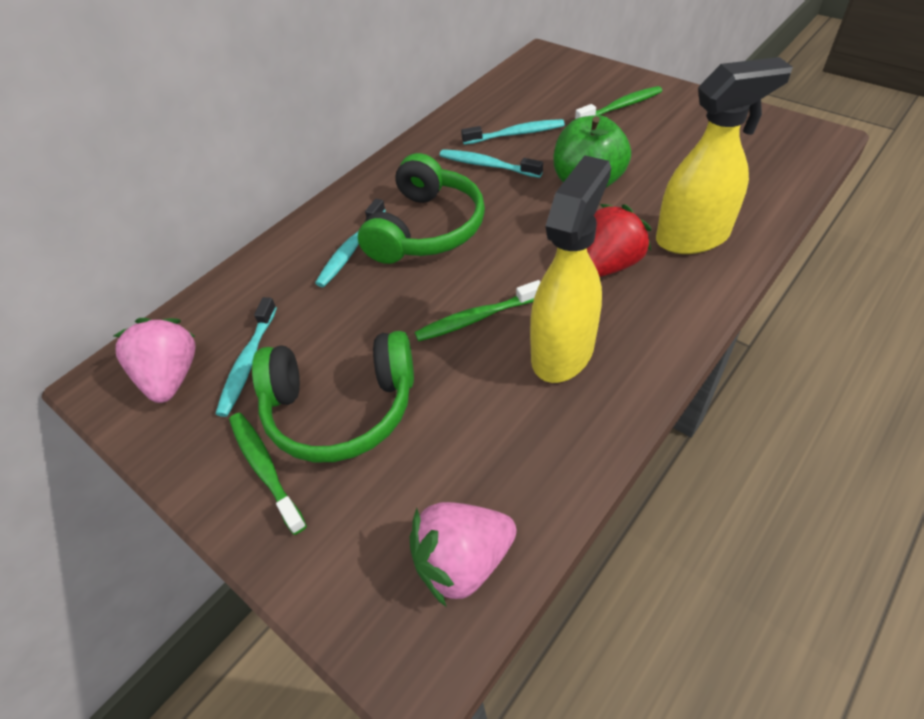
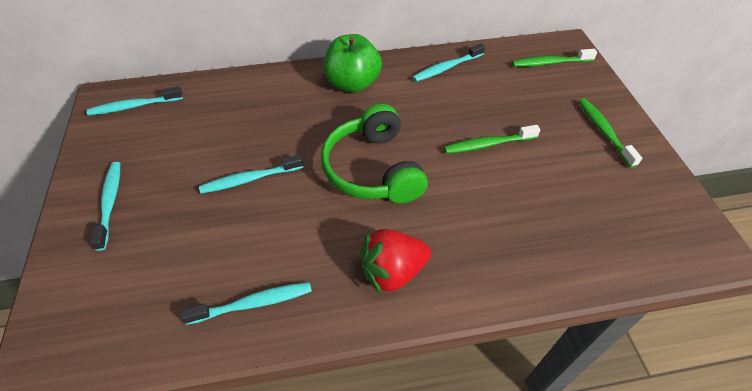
green headphones: 2 -> 1
pink strawberry: 2 -> 0
turquoise toothbrush: 4 -> 5
yellow spray bottle: 2 -> 0

